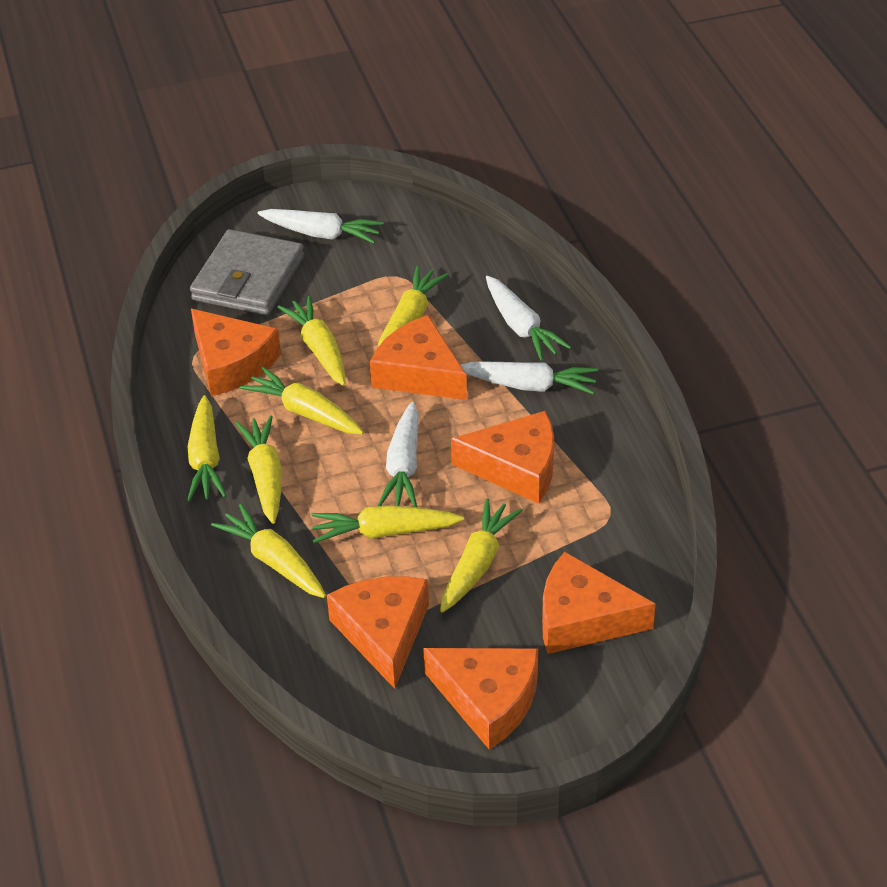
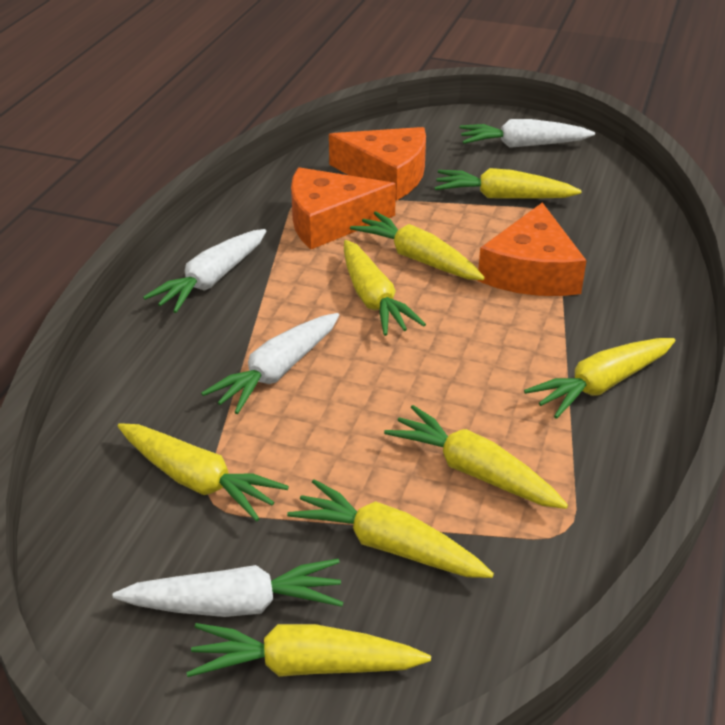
grey wallet: 1 -> 0
orange cheese: 6 -> 3

